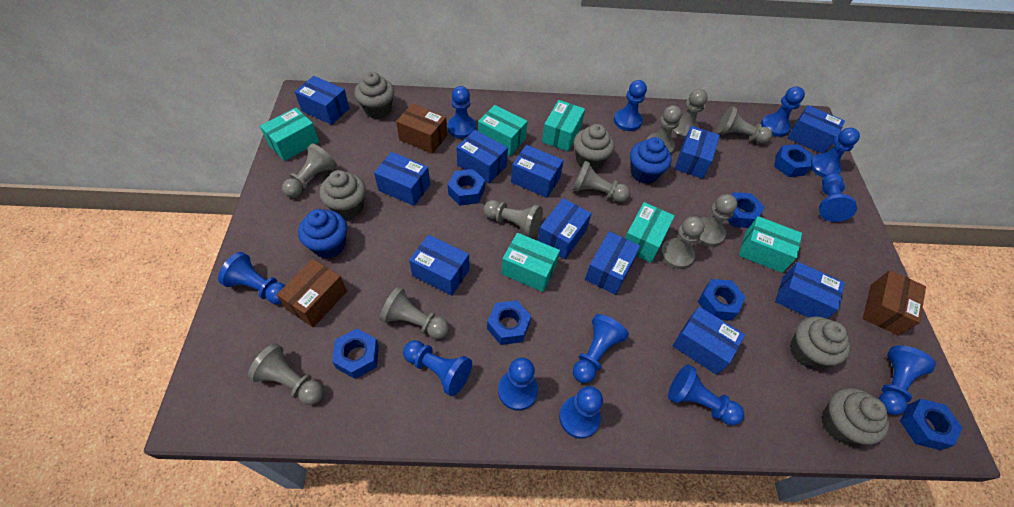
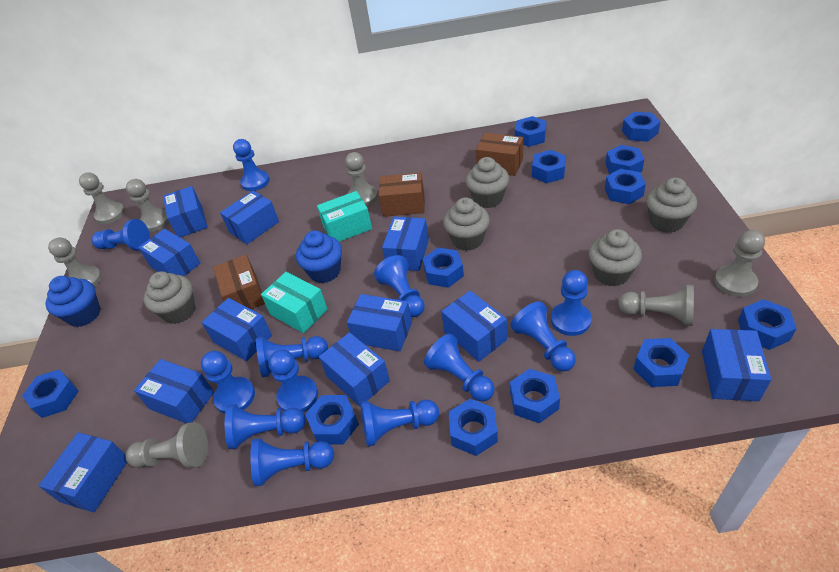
blue nut: 7 -> 12
grey pawn: 10 -> 7
turquoise box: 6 -> 2

